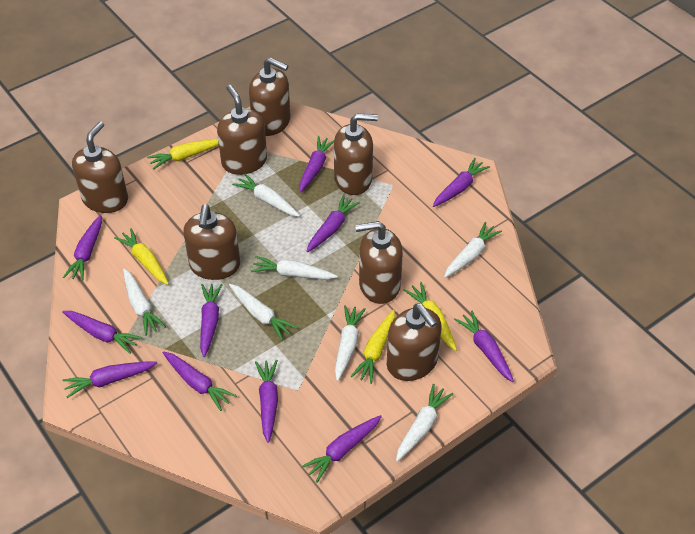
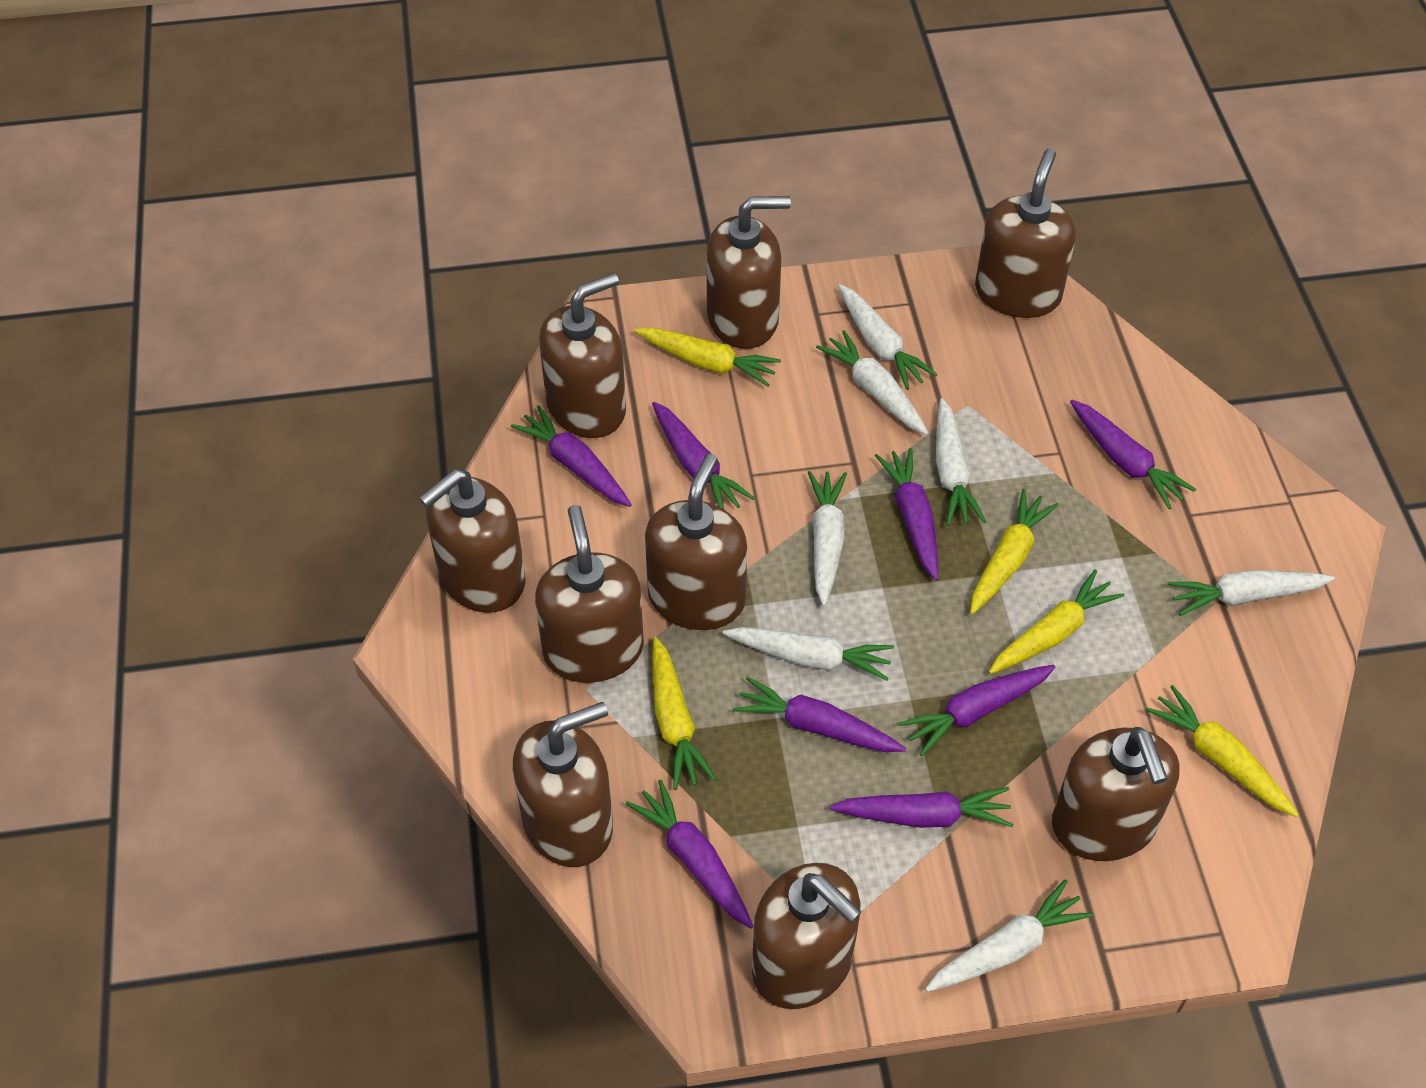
brown soap dispenser: 7 -> 9
purple carrot: 11 -> 8
yellow carrot: 4 -> 5

